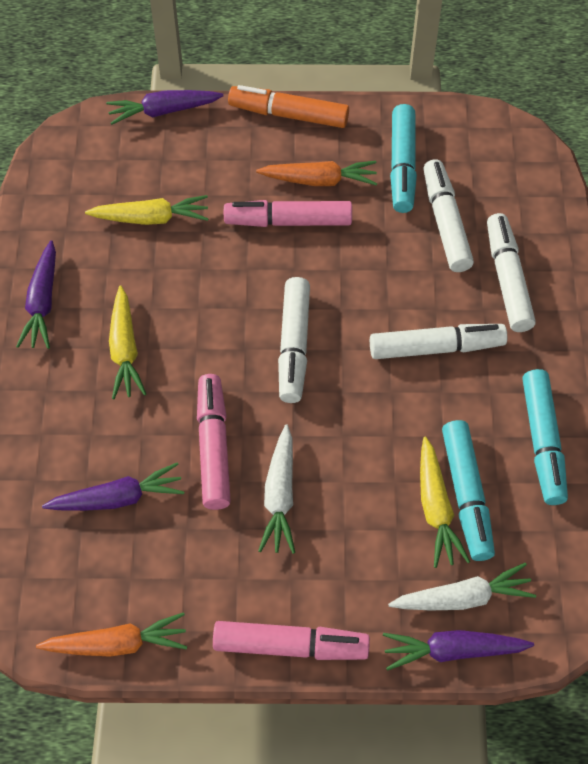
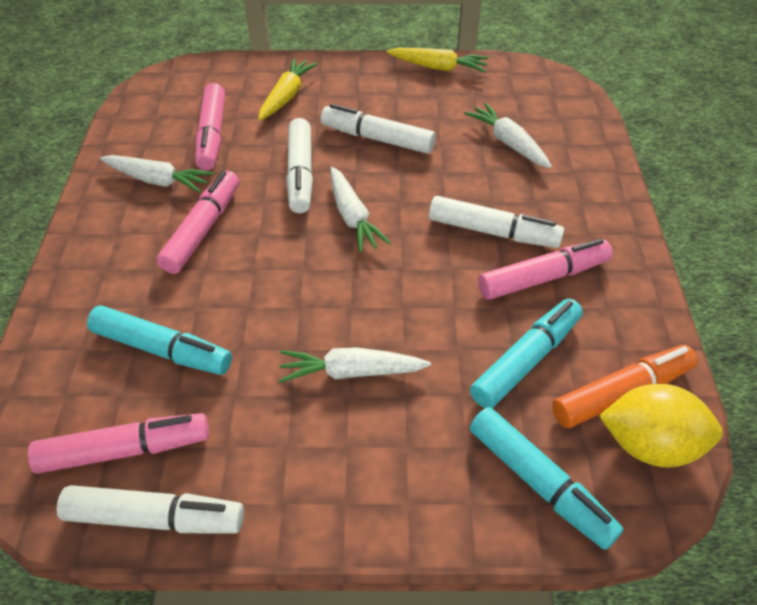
orange carrot: 2 -> 0
pink marker: 3 -> 4
purple carrot: 4 -> 0
white carrot: 2 -> 4
yellow carrot: 3 -> 2
yellow lemon: 0 -> 1

